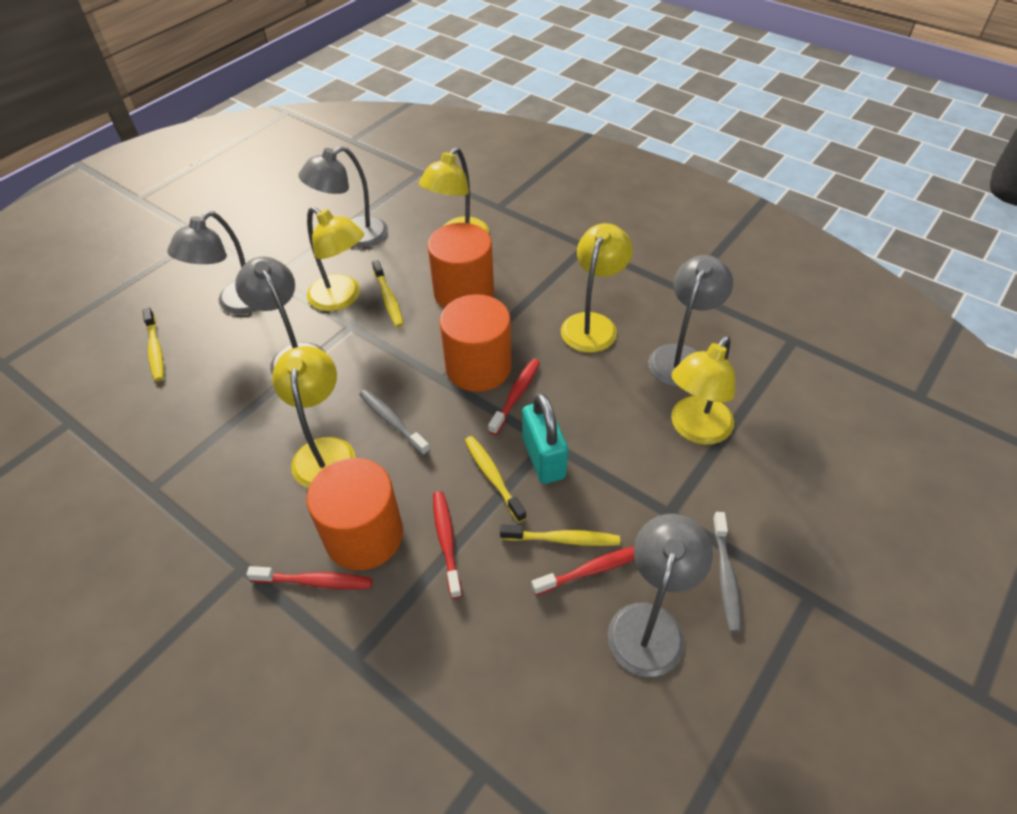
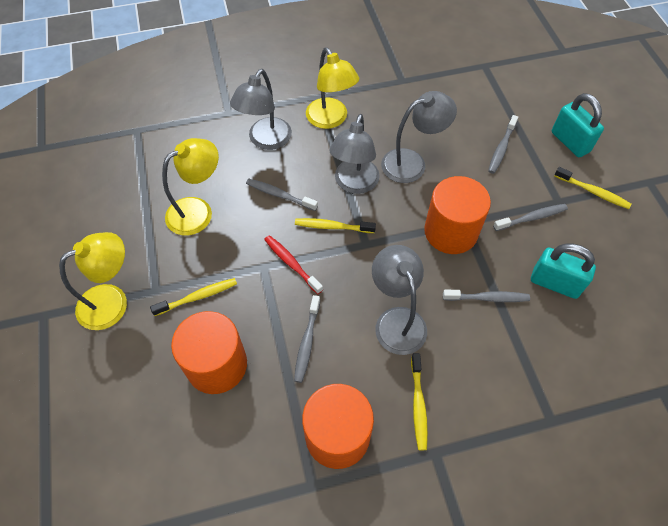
grey lamp: 5 -> 4
grey toothbrush: 2 -> 5
red toothbrush: 4 -> 1
turquoise padlock: 1 -> 2
yellow lamp: 5 -> 3

